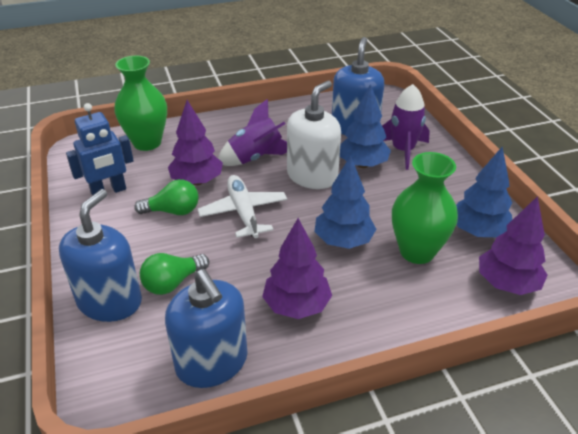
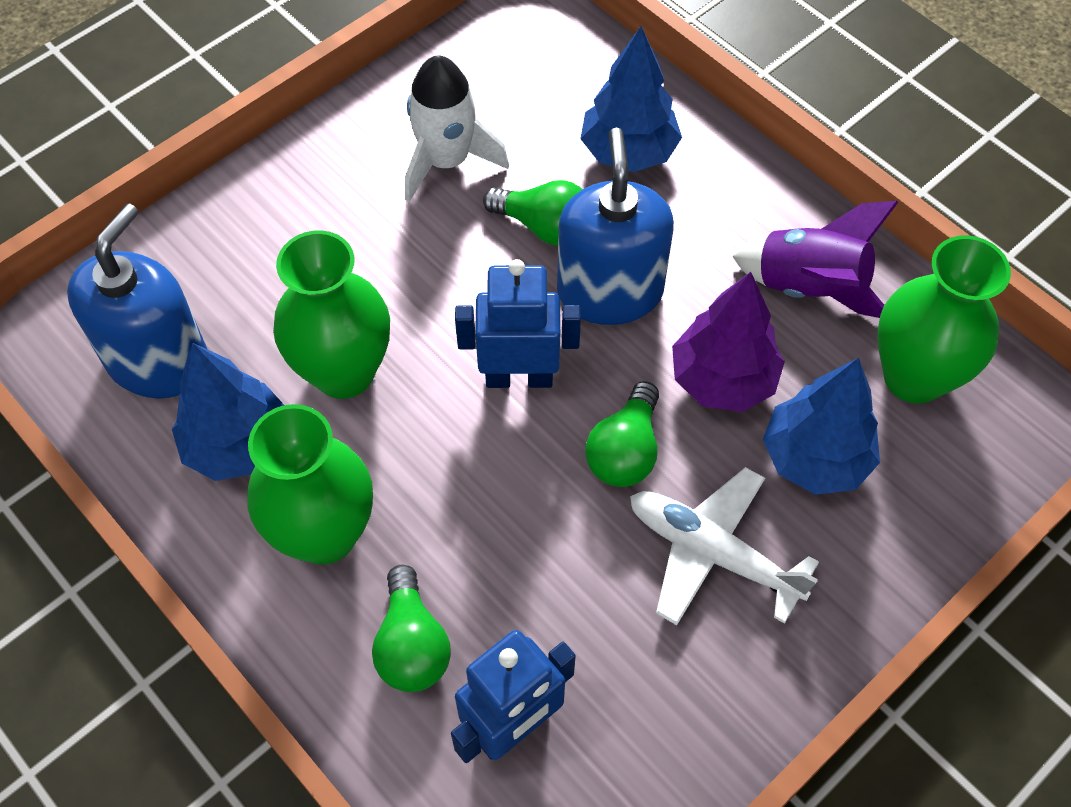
blue robot: 1 -> 2
blue soap dispenser: 3 -> 2
green light bulb: 2 -> 3
green vase: 2 -> 3
purple rocket: 2 -> 1
purple tree: 3 -> 1
white rocket: 0 -> 1
white soap dispenser: 1 -> 0

